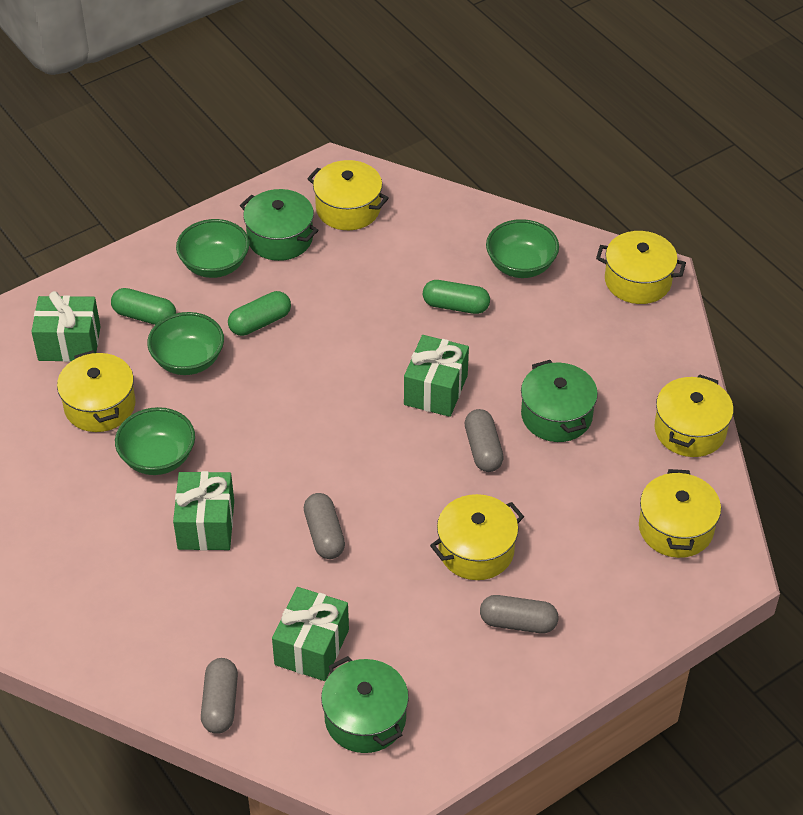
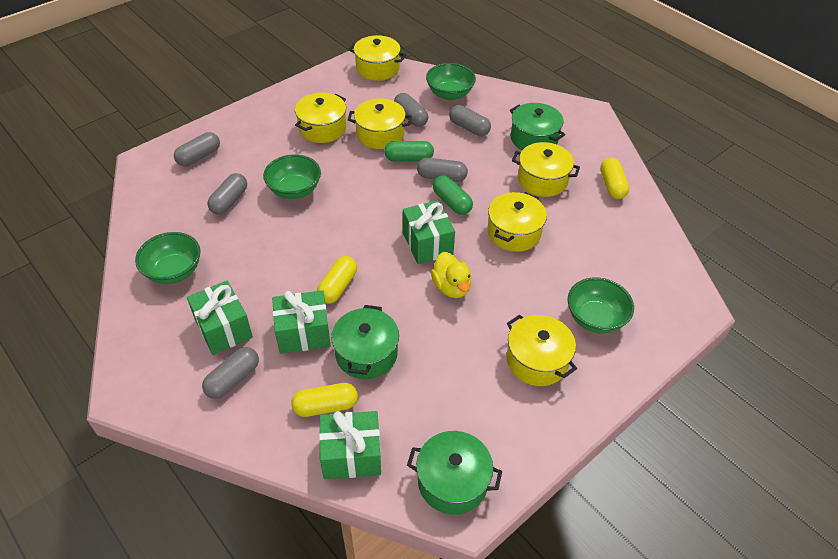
green capsule: 3 -> 2
grey capsule: 4 -> 6
yellow capsule: 0 -> 3
yellow duck: 0 -> 1

